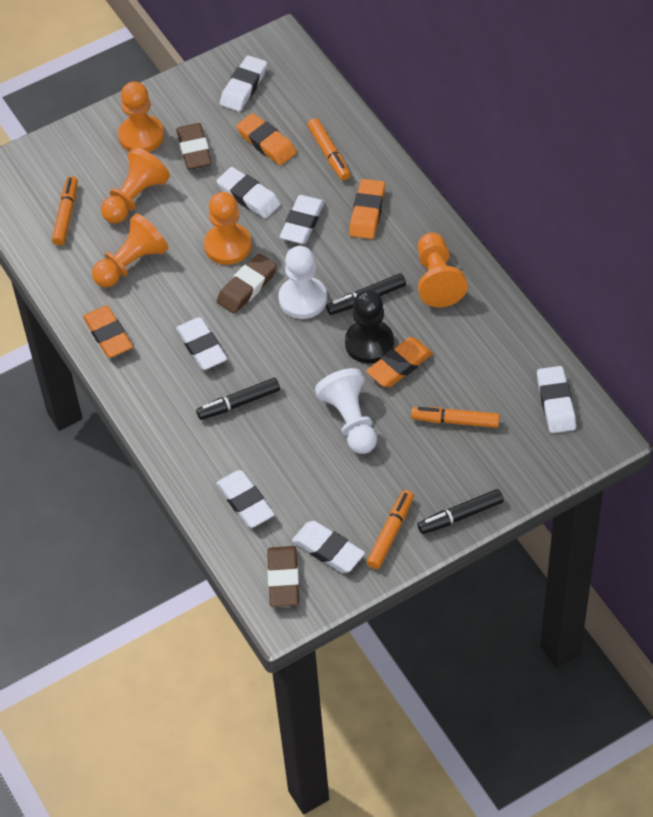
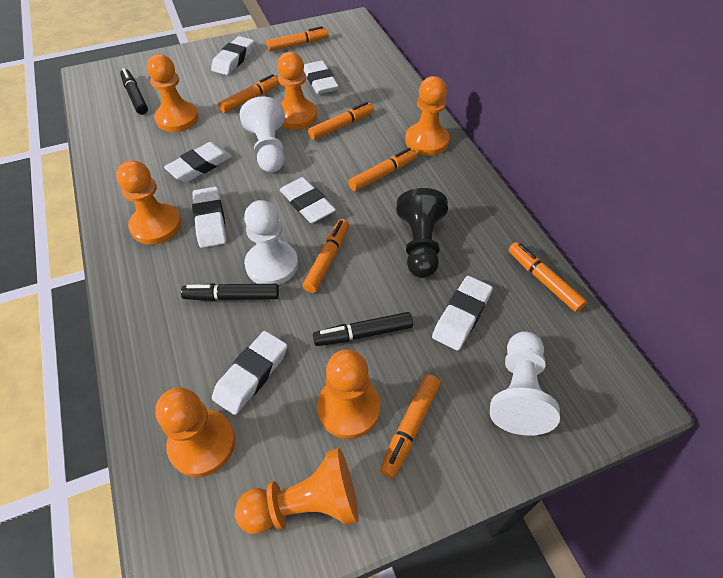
brown eraser: 3 -> 0
orange eraser: 4 -> 0
orange marker: 4 -> 7
orange pawn: 5 -> 7
white pawn: 2 -> 3

